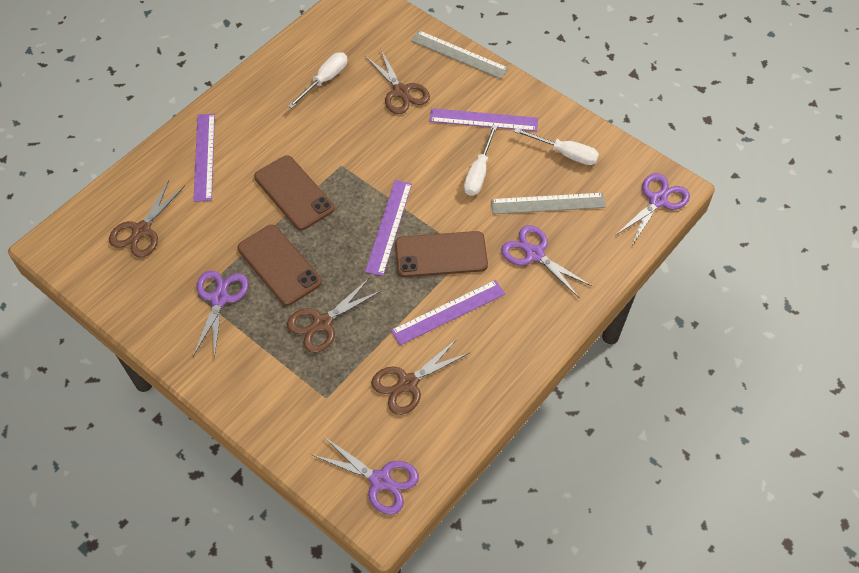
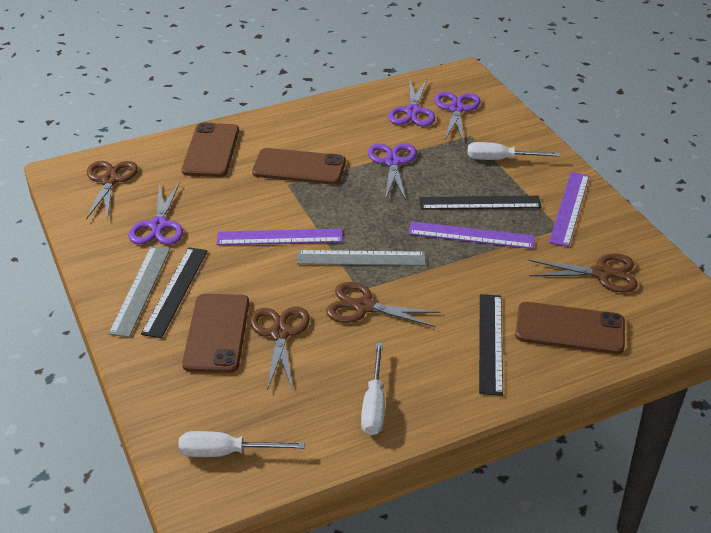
black ruler: 0 -> 3
brown phone: 3 -> 4
purple ruler: 4 -> 3

